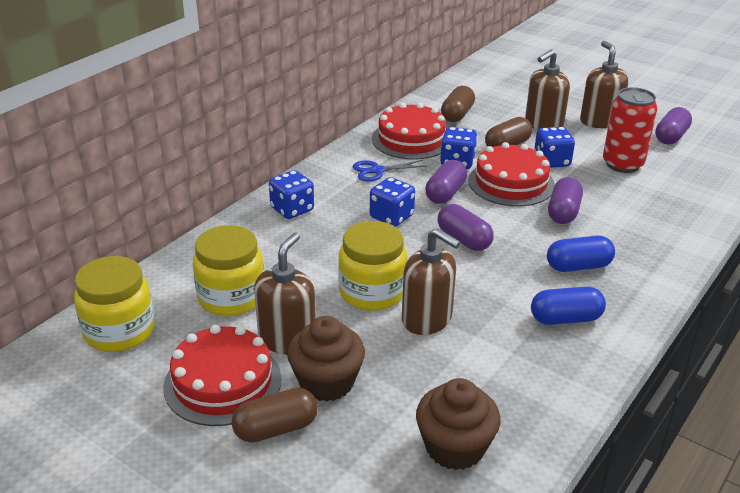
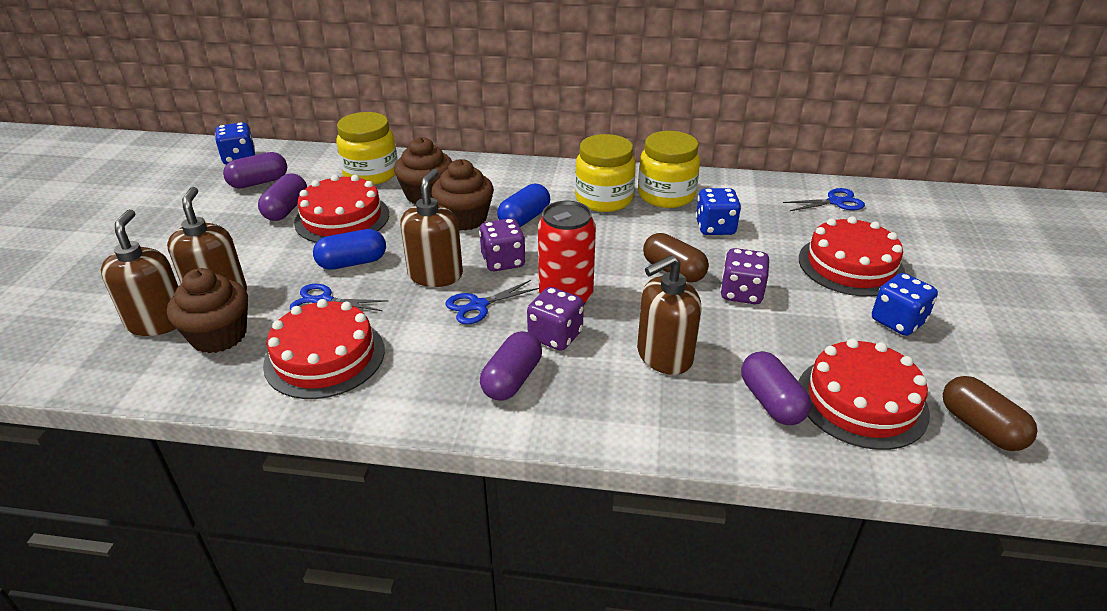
blue dice: 4 -> 3
blue scissors: 1 -> 3
brown capsule: 3 -> 2
brown cupcake: 2 -> 3
purple dice: 0 -> 3
red cake: 3 -> 4

